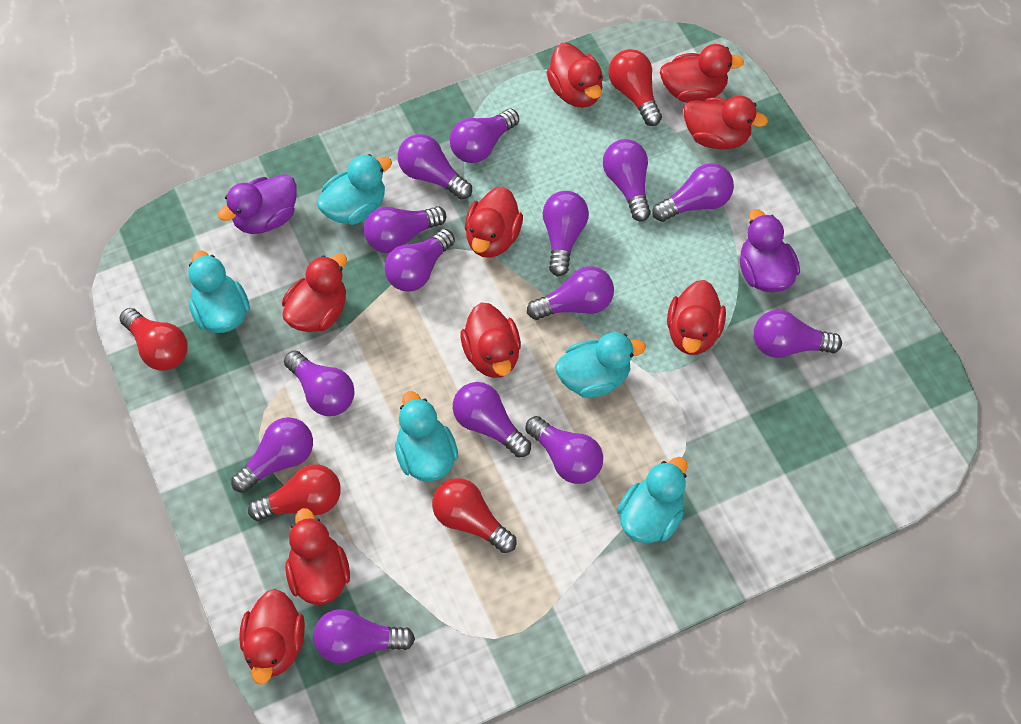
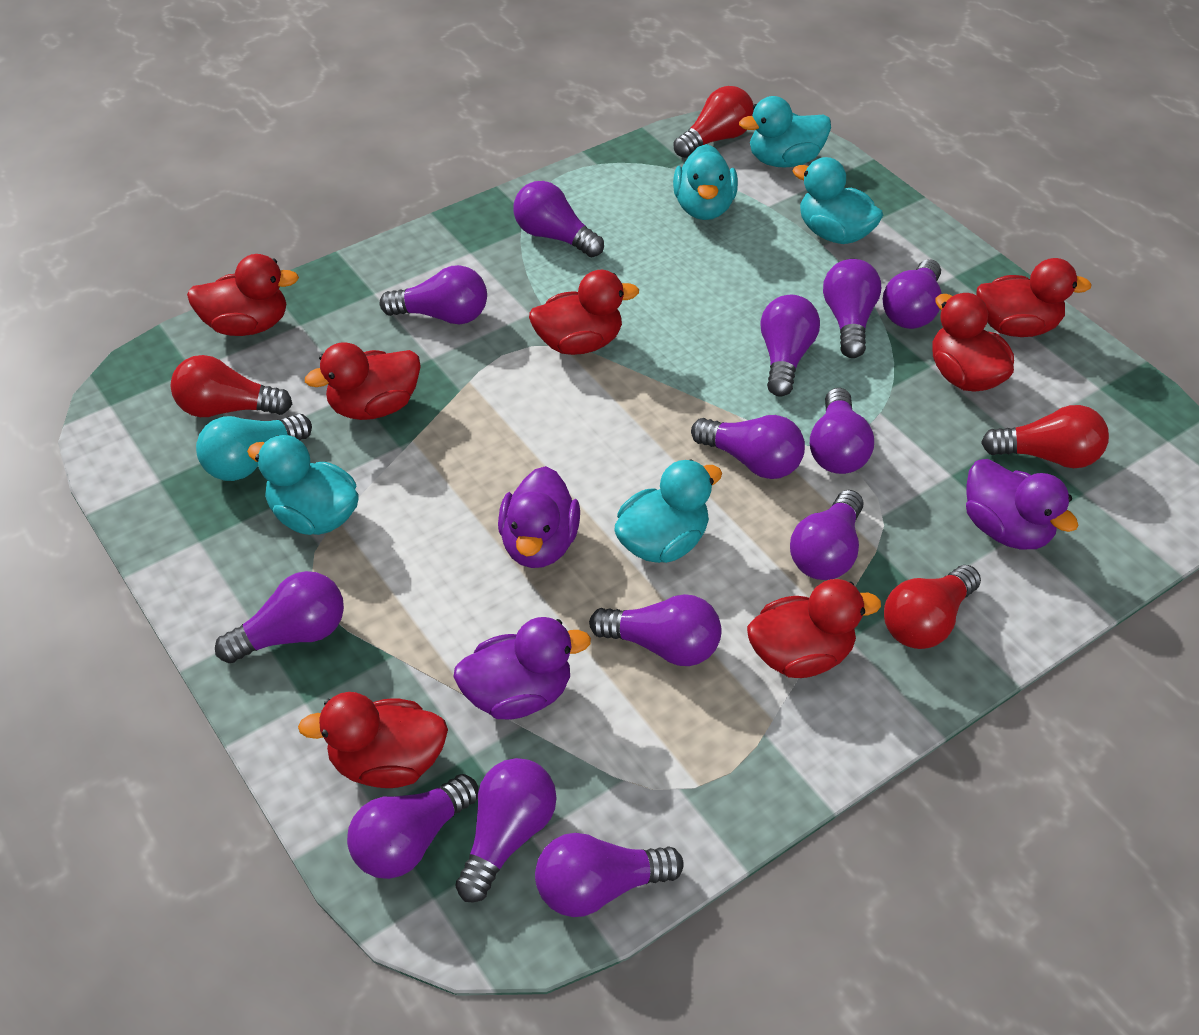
purple duck: 2 -> 3
purple light bulb: 14 -> 13
red duck: 9 -> 7
turquoise light bulb: 0 -> 1

